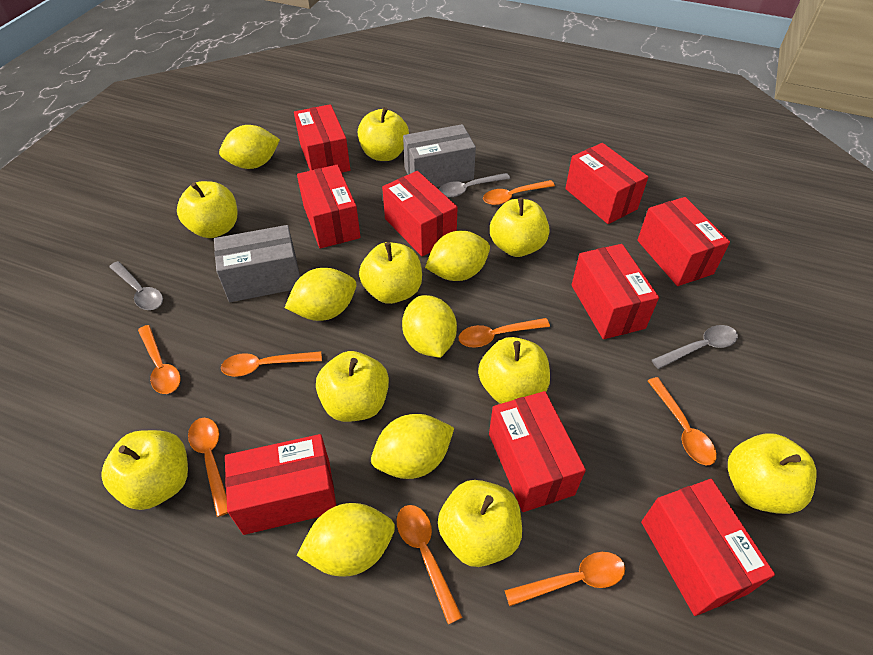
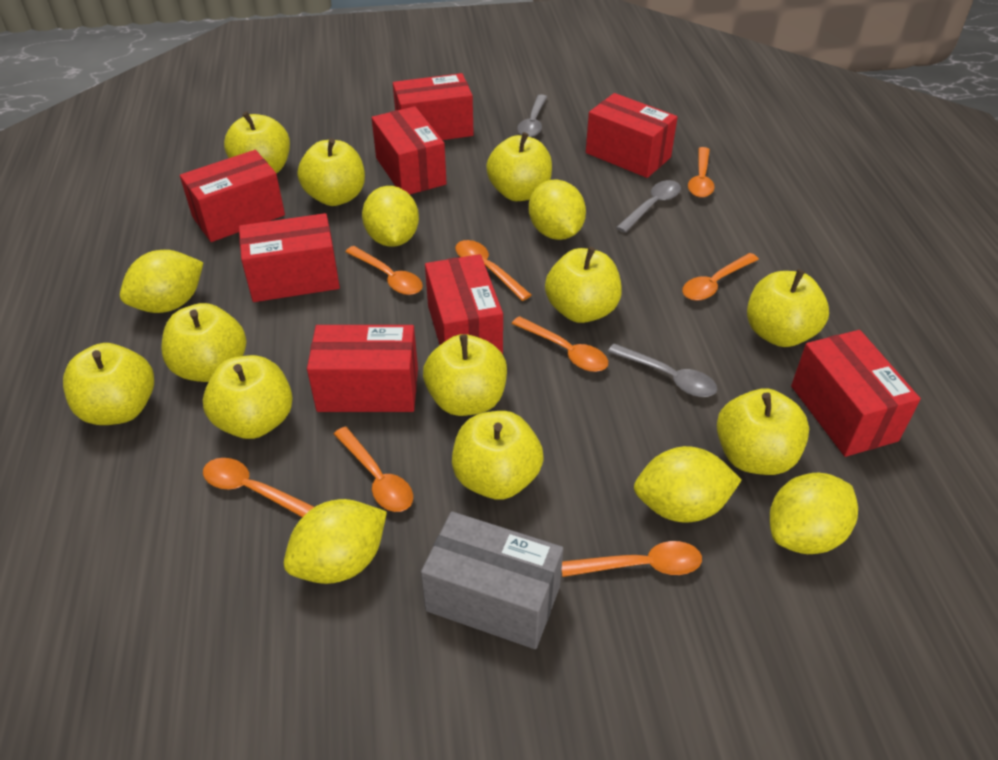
grey box: 2 -> 1
red box: 9 -> 8
yellow apple: 9 -> 11

